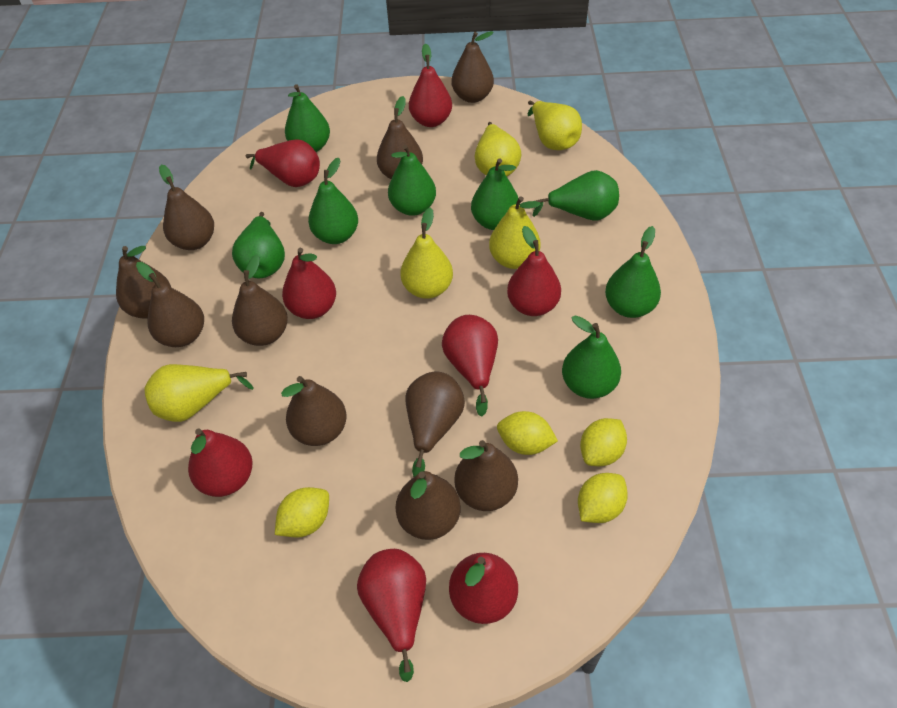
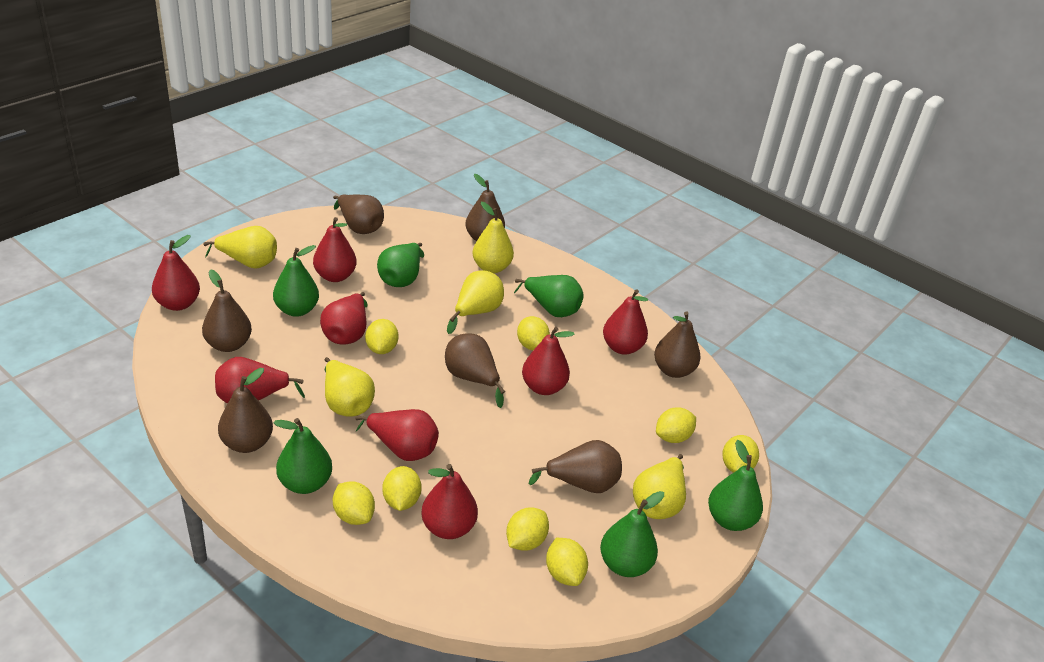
brown pear: 10 -> 7
green pear: 8 -> 6
yellow lemon: 4 -> 8

